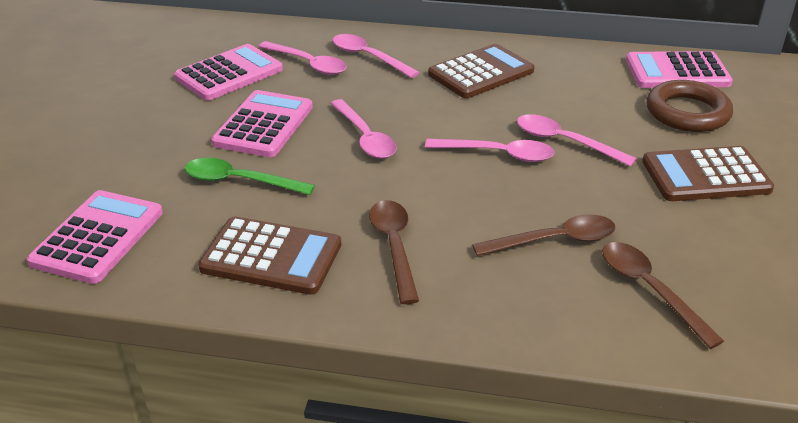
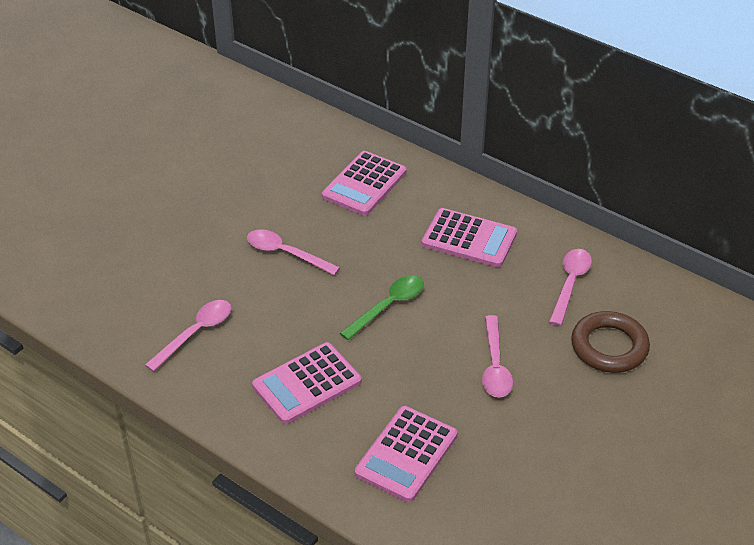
brown calculator: 3 -> 0
brown spoon: 3 -> 0
pink spoon: 5 -> 4

